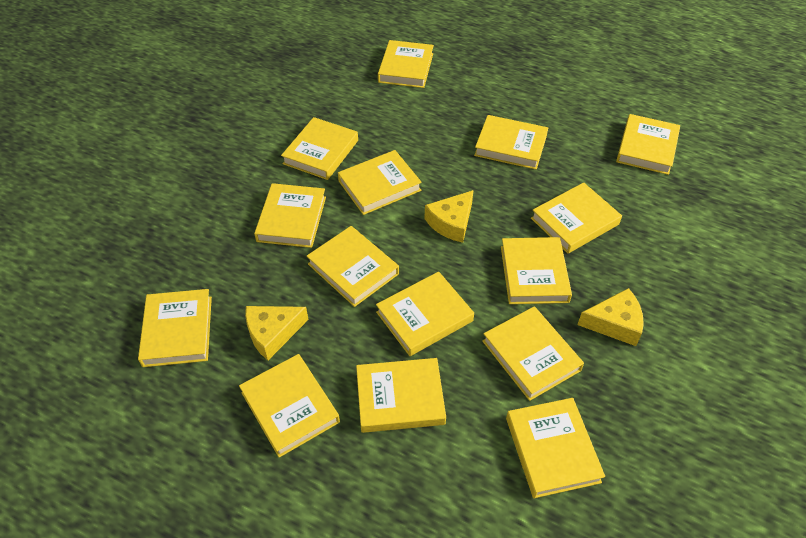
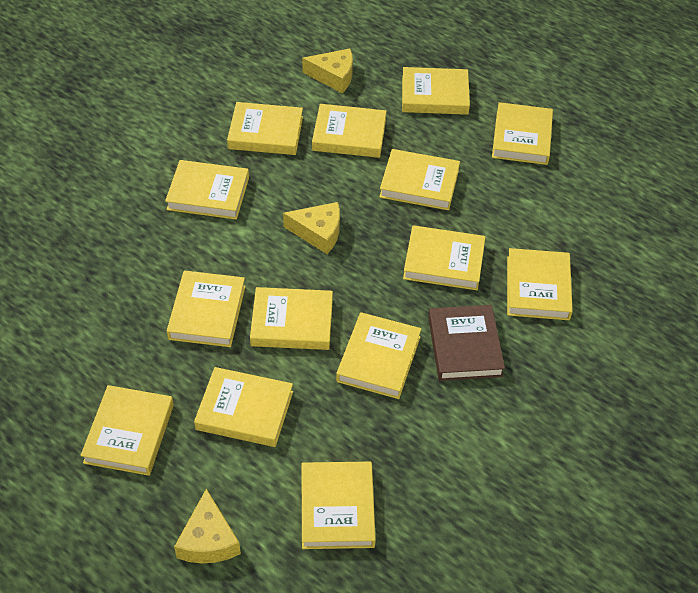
brown book: 0 -> 1
yellow book: 15 -> 14

